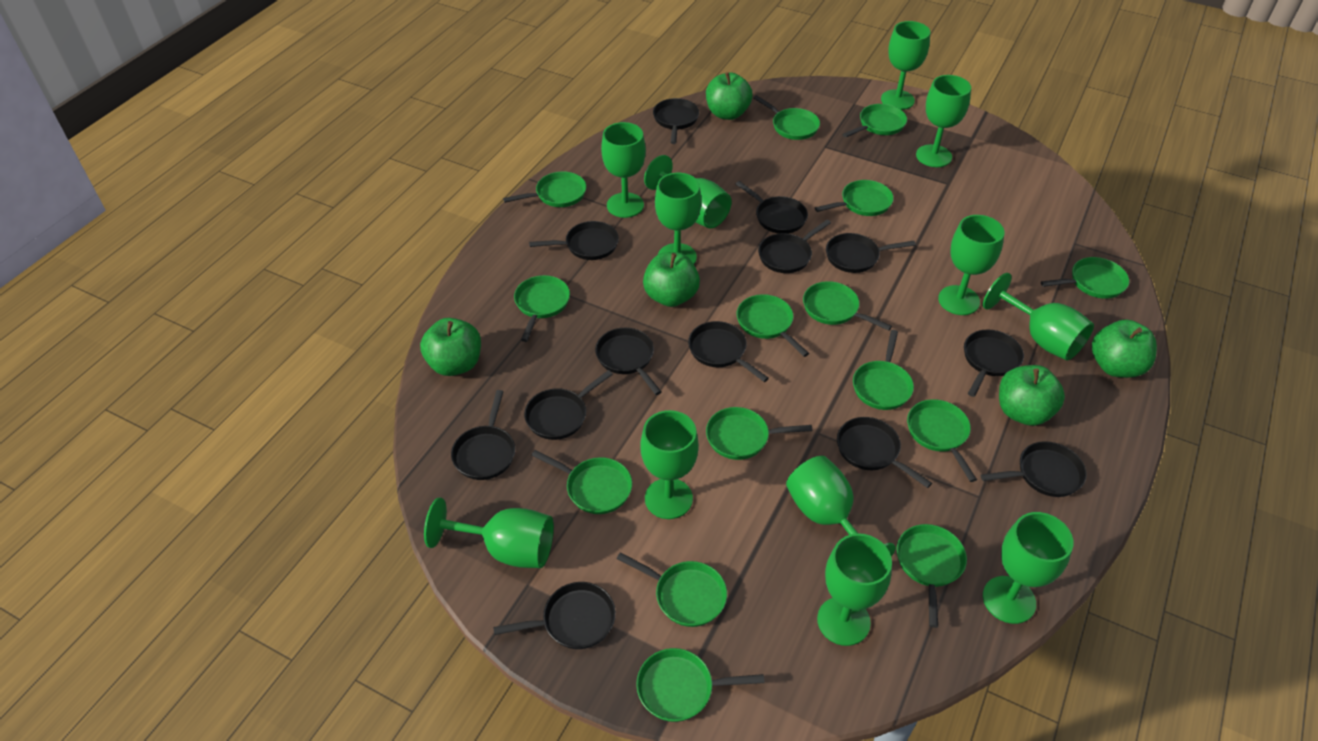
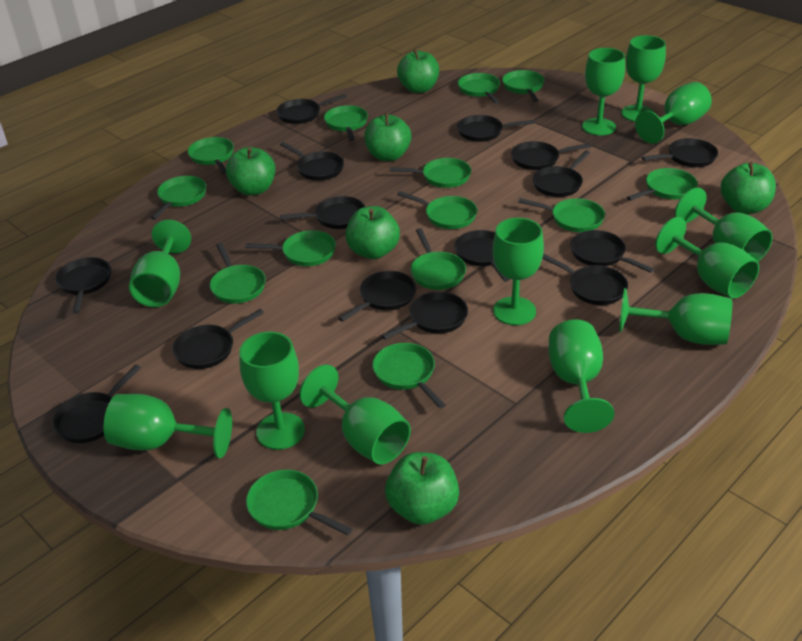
black pan: 13 -> 15
green apple: 5 -> 6
green pan: 15 -> 14

